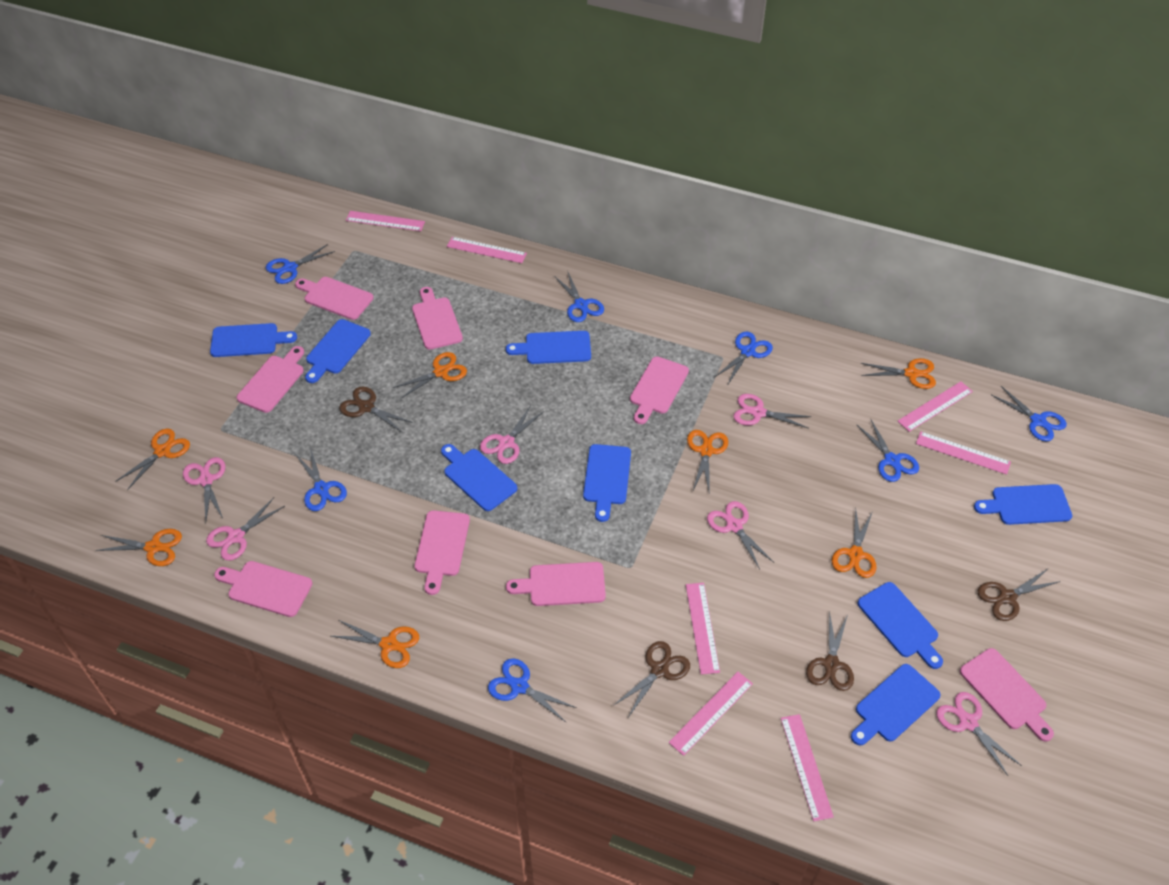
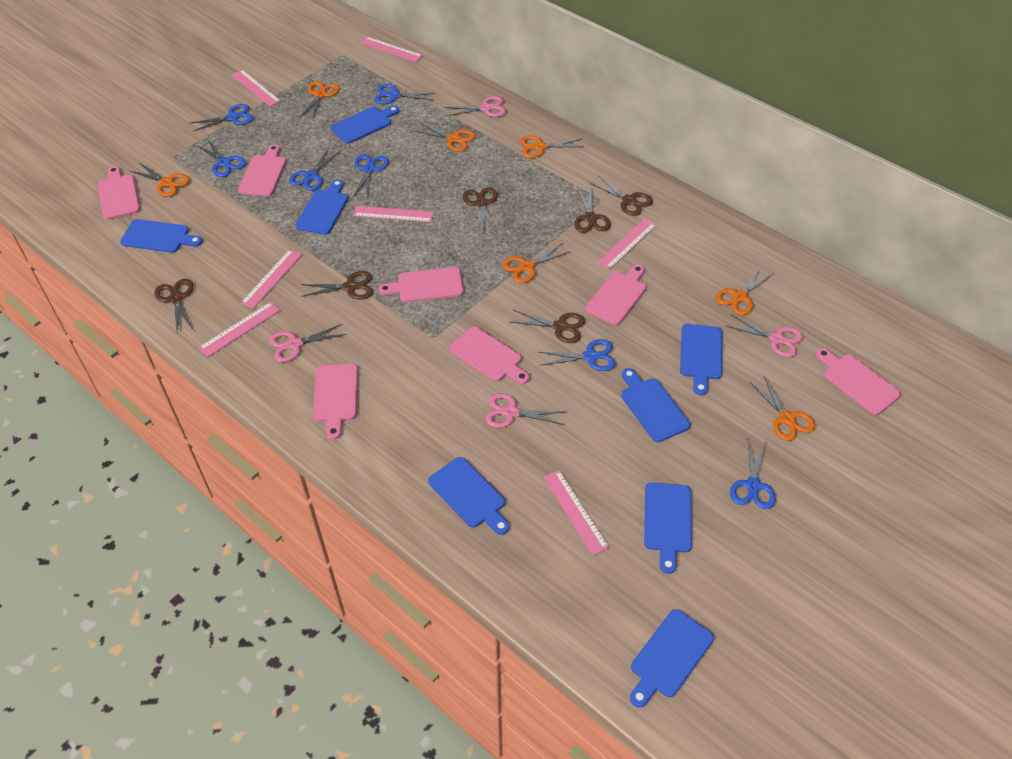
brown scissors: 4 -> 6
pink cutting board: 8 -> 7
pink scissors: 6 -> 4

